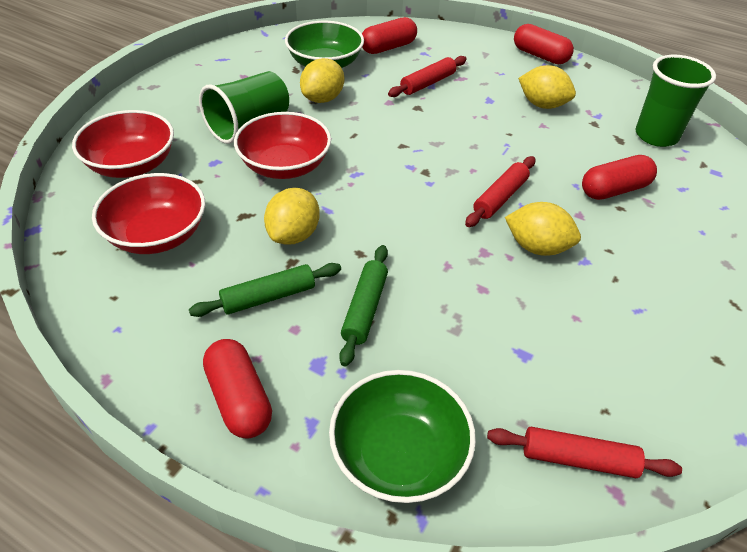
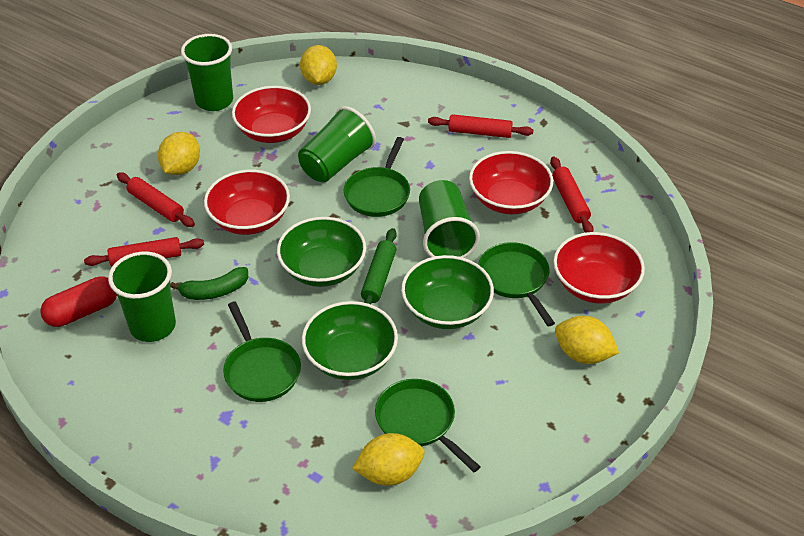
green banana: 0 -> 1
green bowl: 2 -> 3
green cup: 2 -> 4
green pan: 0 -> 4
green rolling pin: 2 -> 1
red bowl: 3 -> 4
red capsule: 4 -> 1
red rolling pin: 3 -> 4

